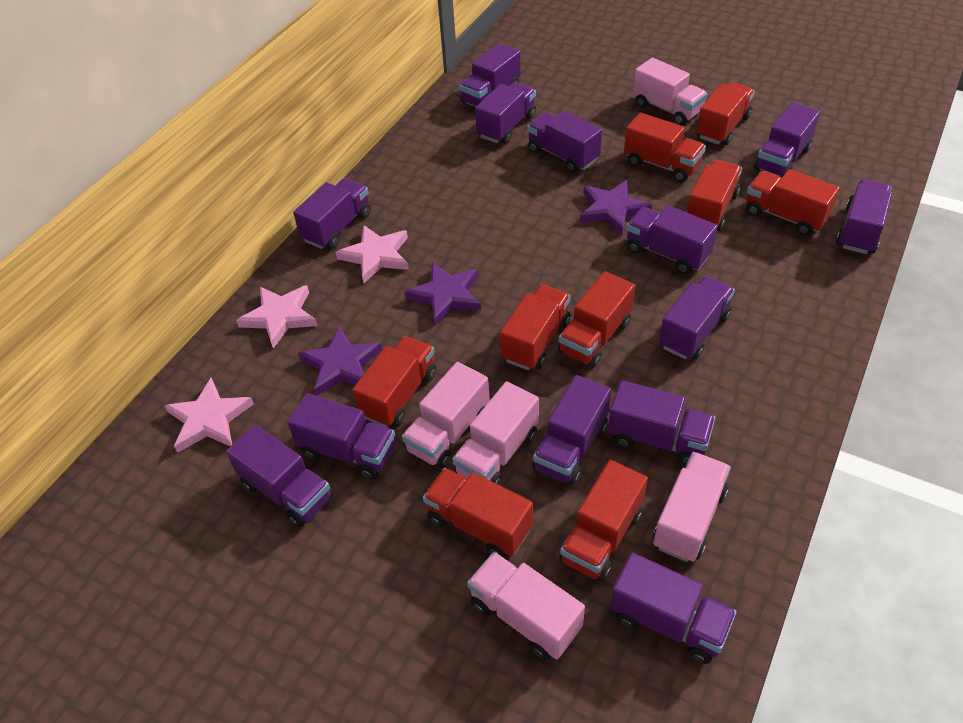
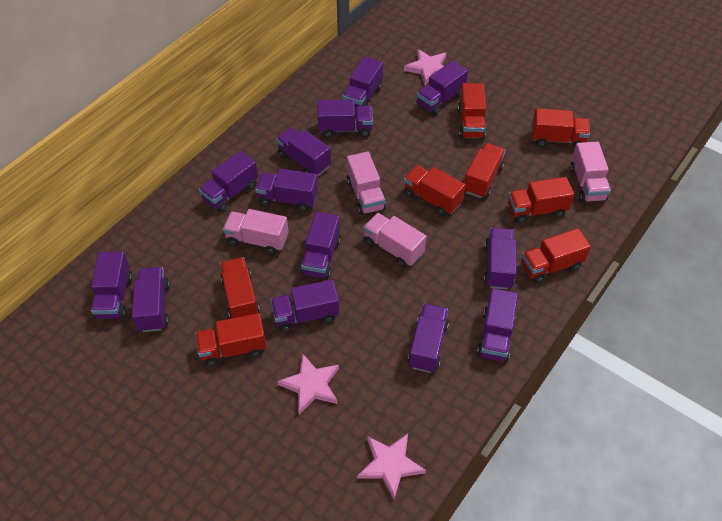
pink truck: 5 -> 4
purple star: 3 -> 0
red truck: 9 -> 8

